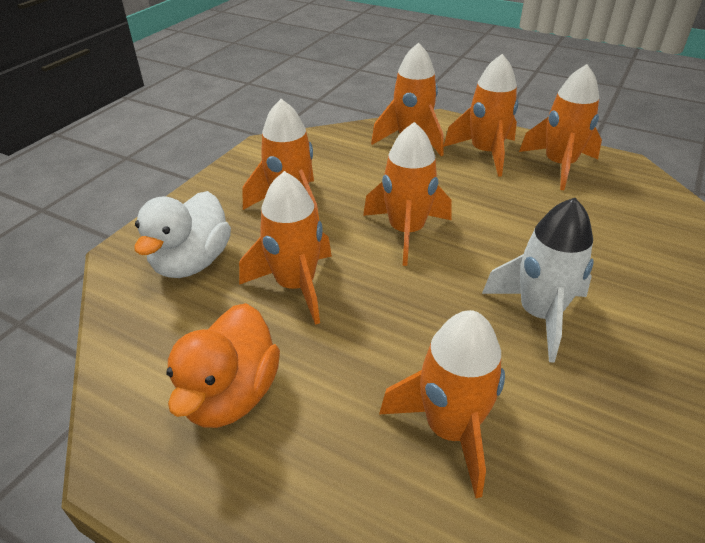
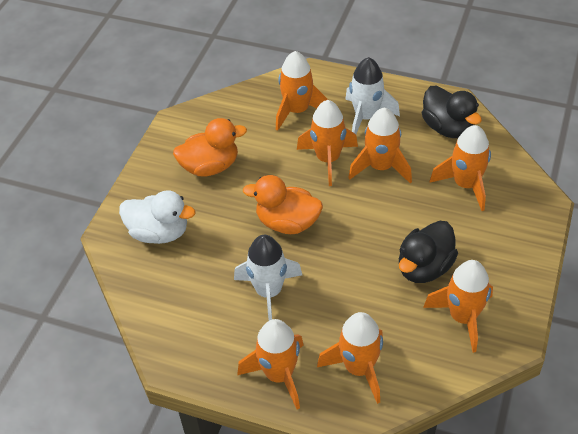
black duck: 0 -> 2
orange duck: 1 -> 2
white rocket: 1 -> 2

